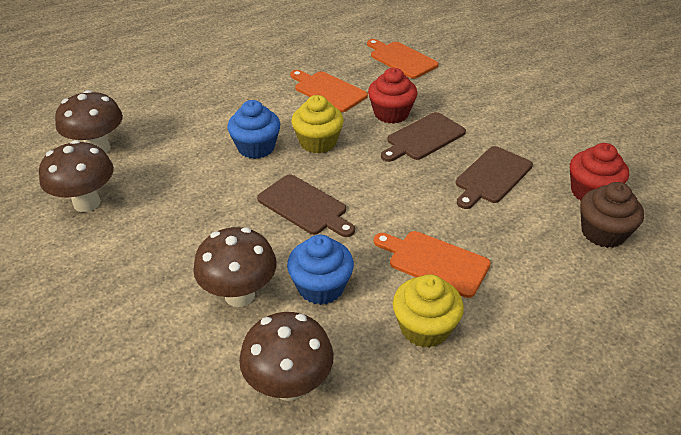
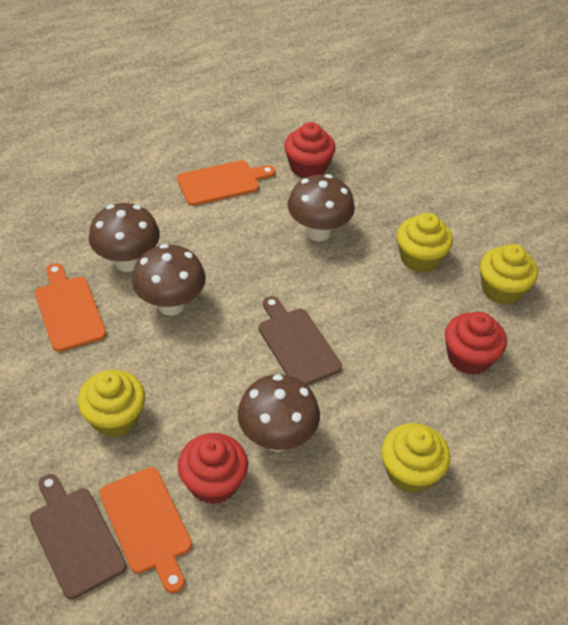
blue cupcake: 2 -> 0
brown cupcake: 1 -> 0
brown cutting board: 3 -> 2
red cupcake: 2 -> 3
yellow cupcake: 2 -> 4

